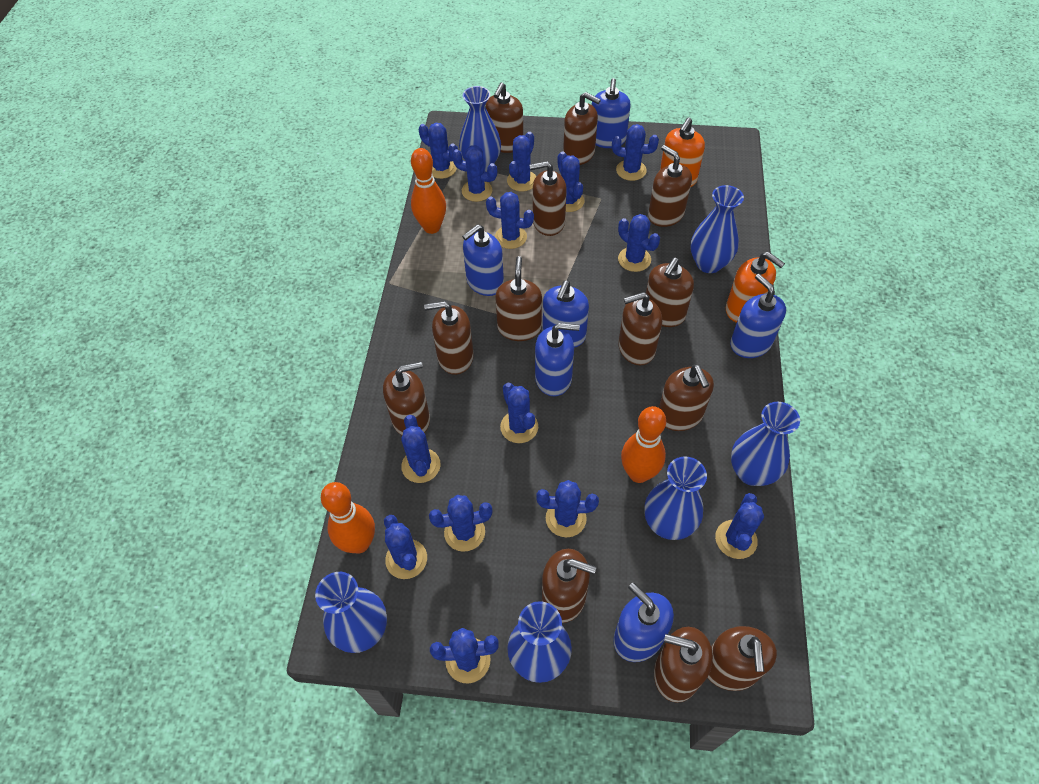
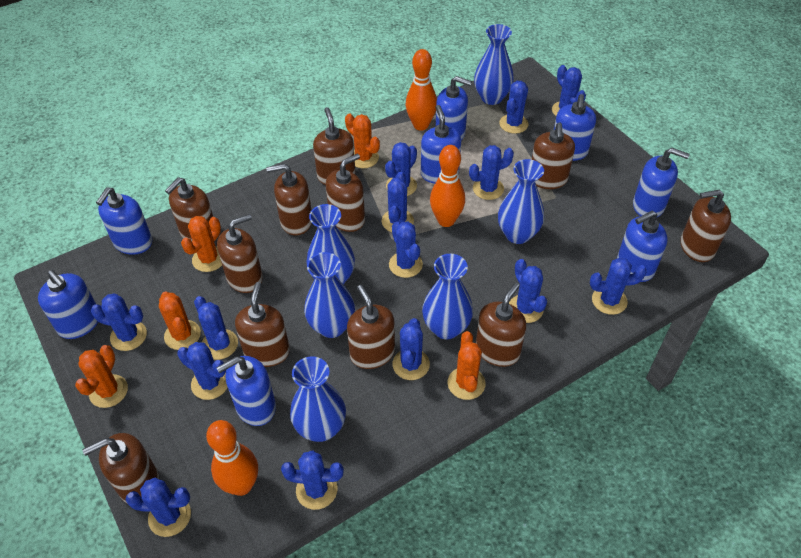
blue soap dispenser: 6 -> 8
brown soap dispenser: 13 -> 11
orange cactus: 0 -> 5
orange soap dispenser: 2 -> 0

